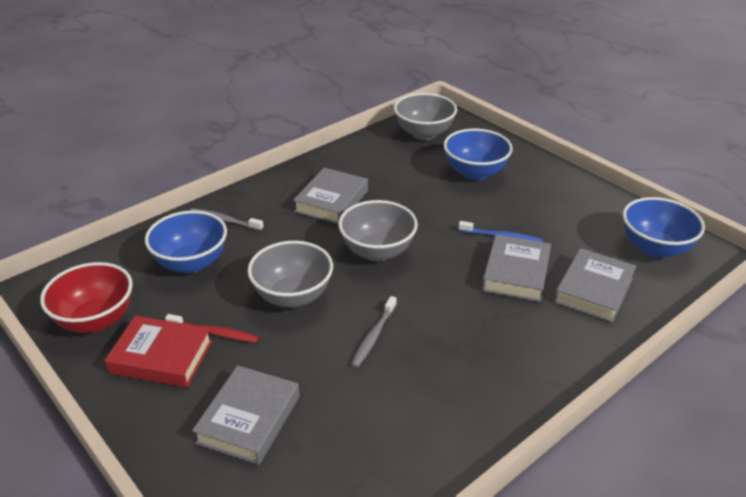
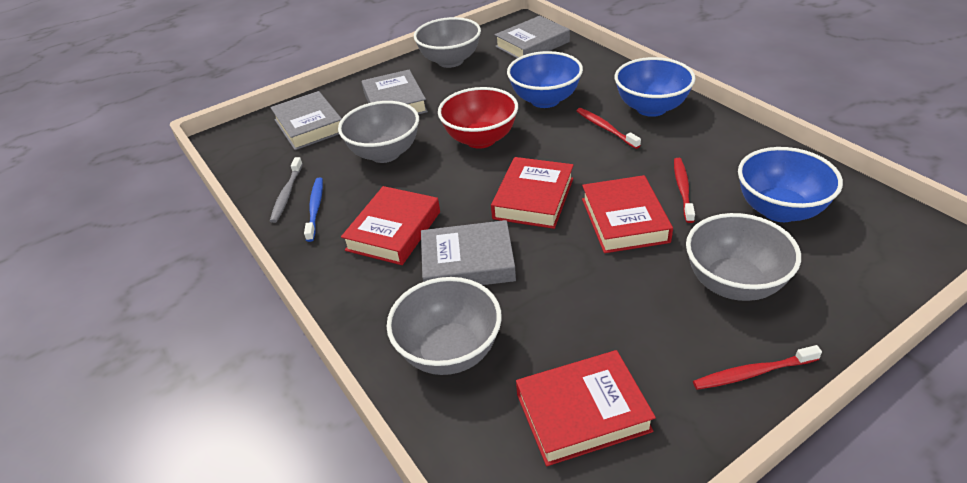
grey bowl: 3 -> 4
grey toothbrush: 2 -> 1
red book: 1 -> 4
red toothbrush: 1 -> 3

